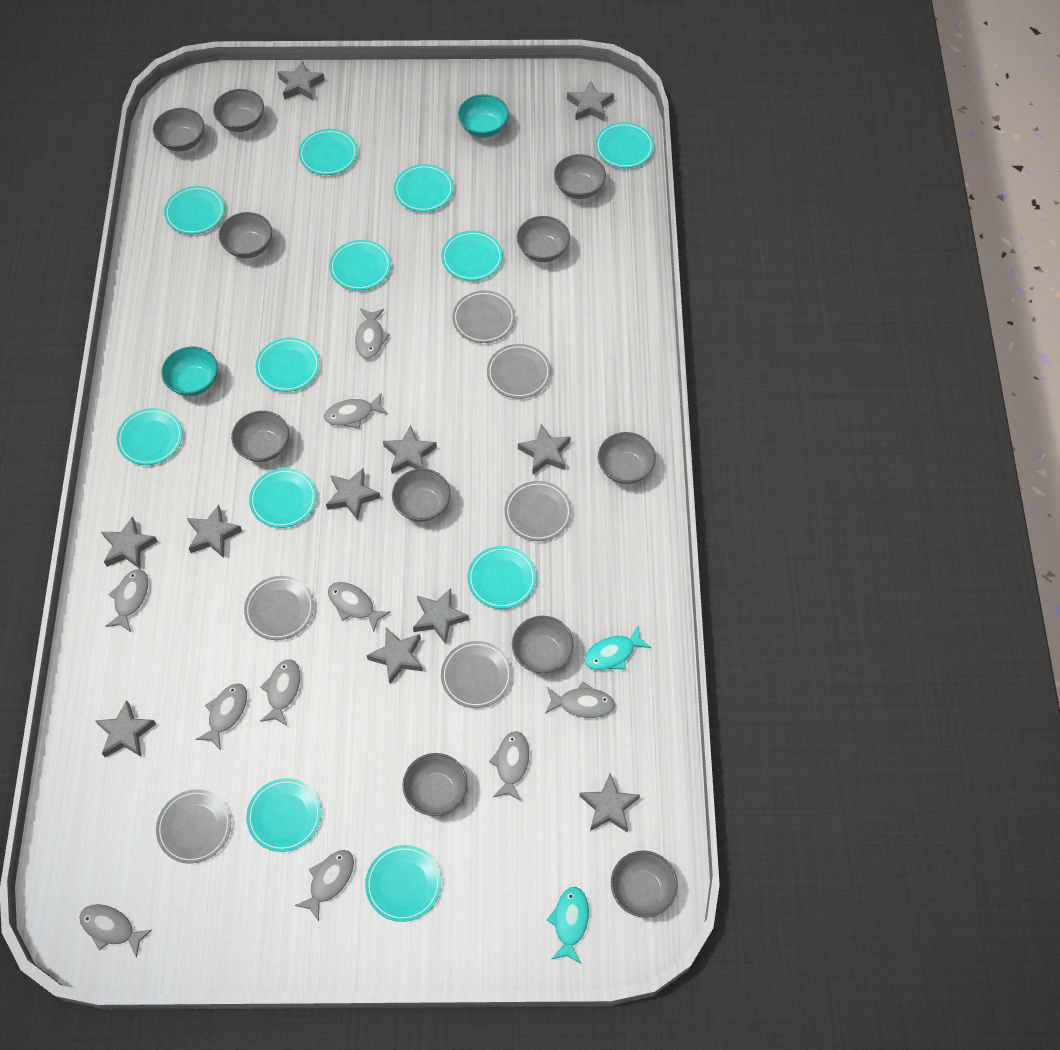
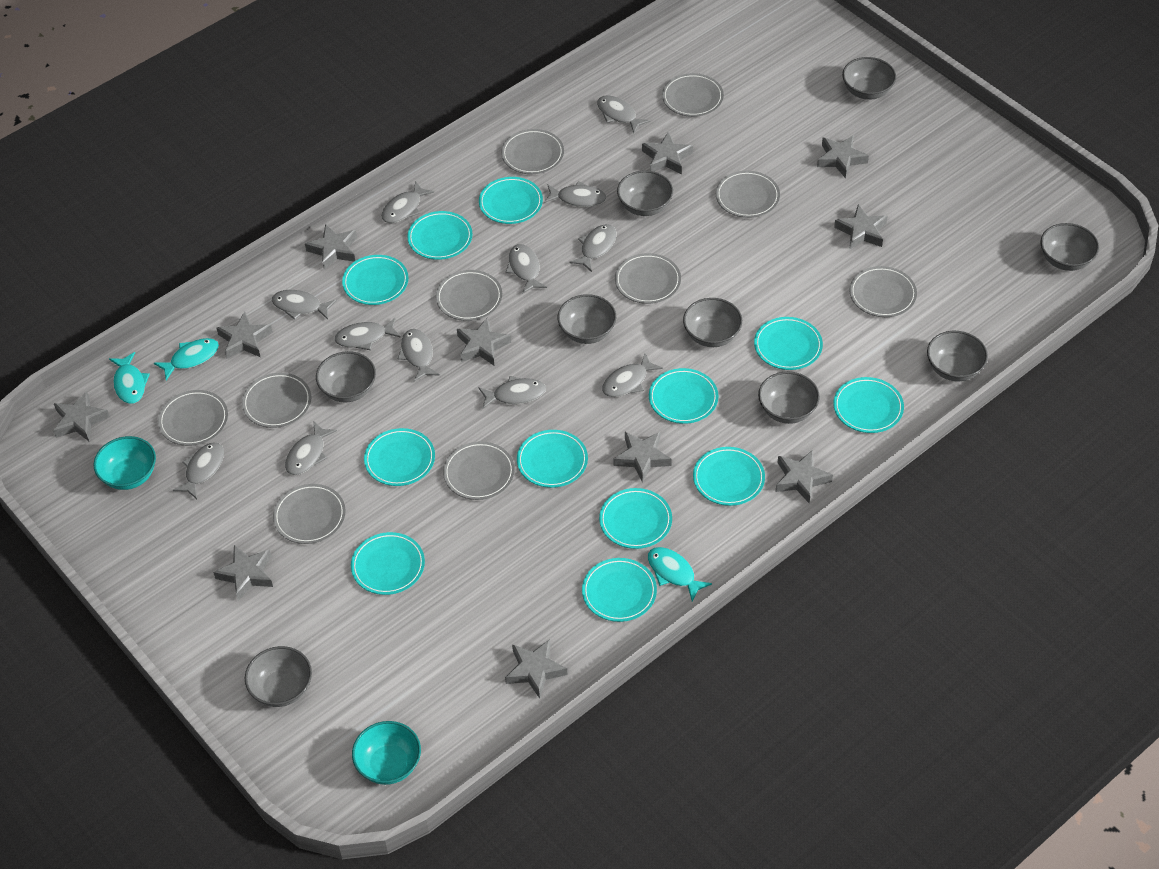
grey bowl: 11 -> 9
grey fish: 10 -> 12
grey plate: 6 -> 10
turquoise fish: 2 -> 3

